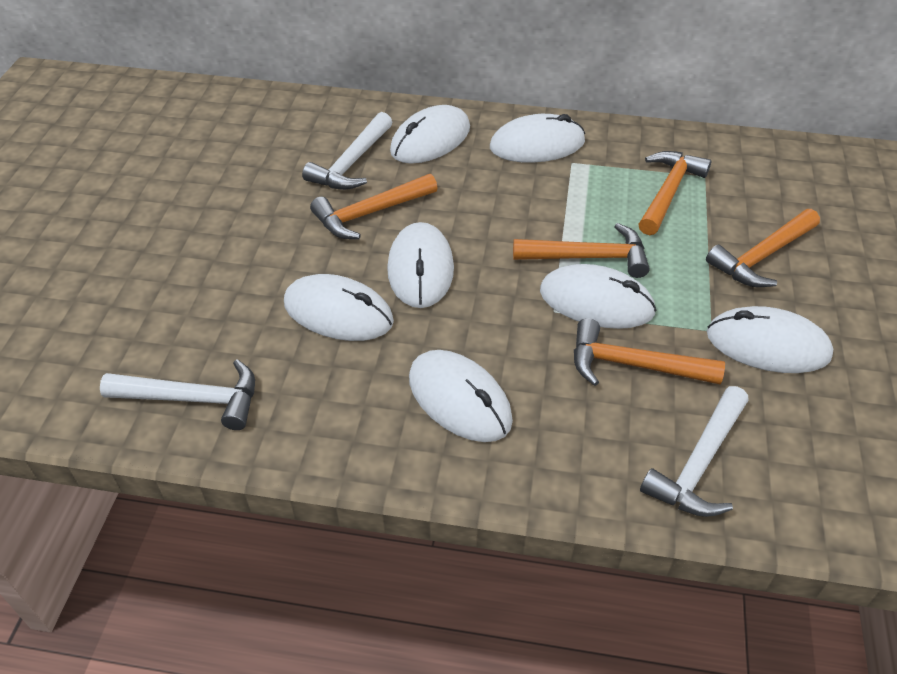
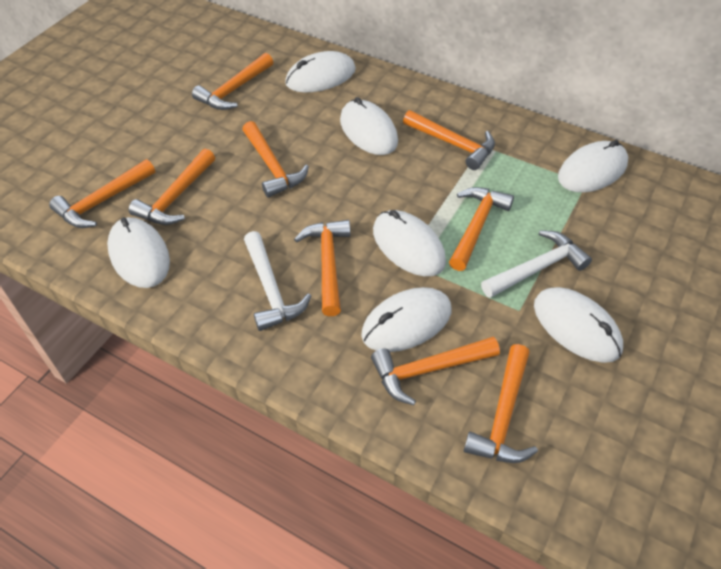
orange hammer: 5 -> 9
white hammer: 3 -> 2

